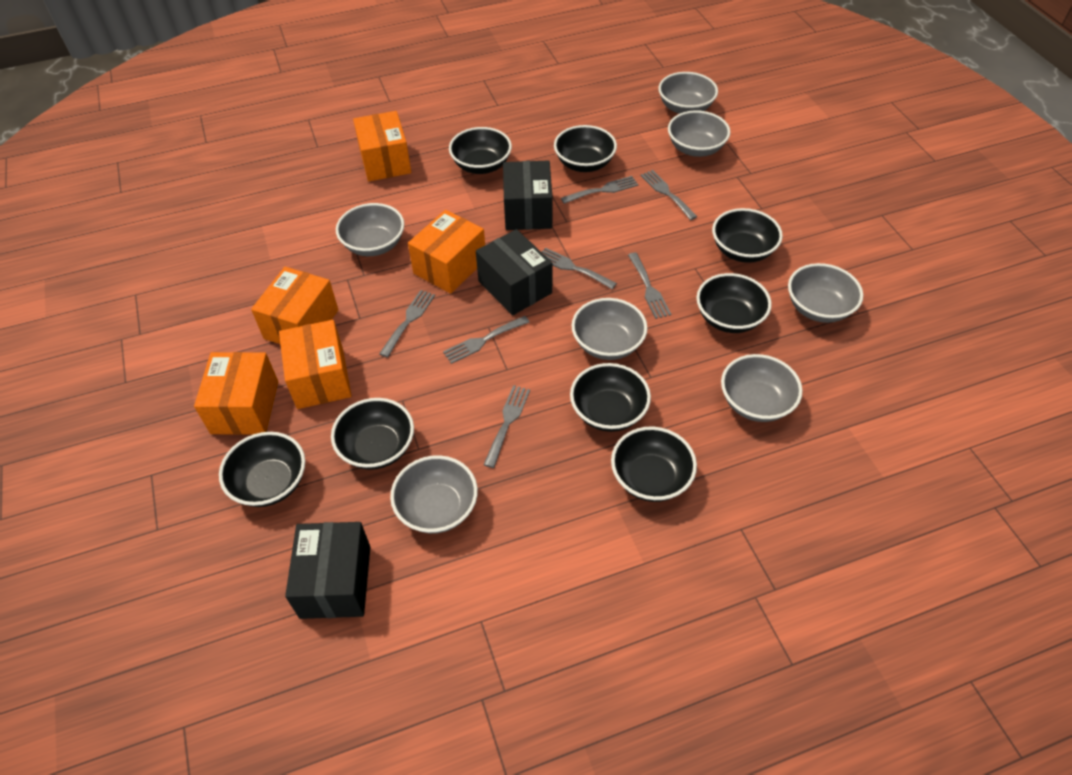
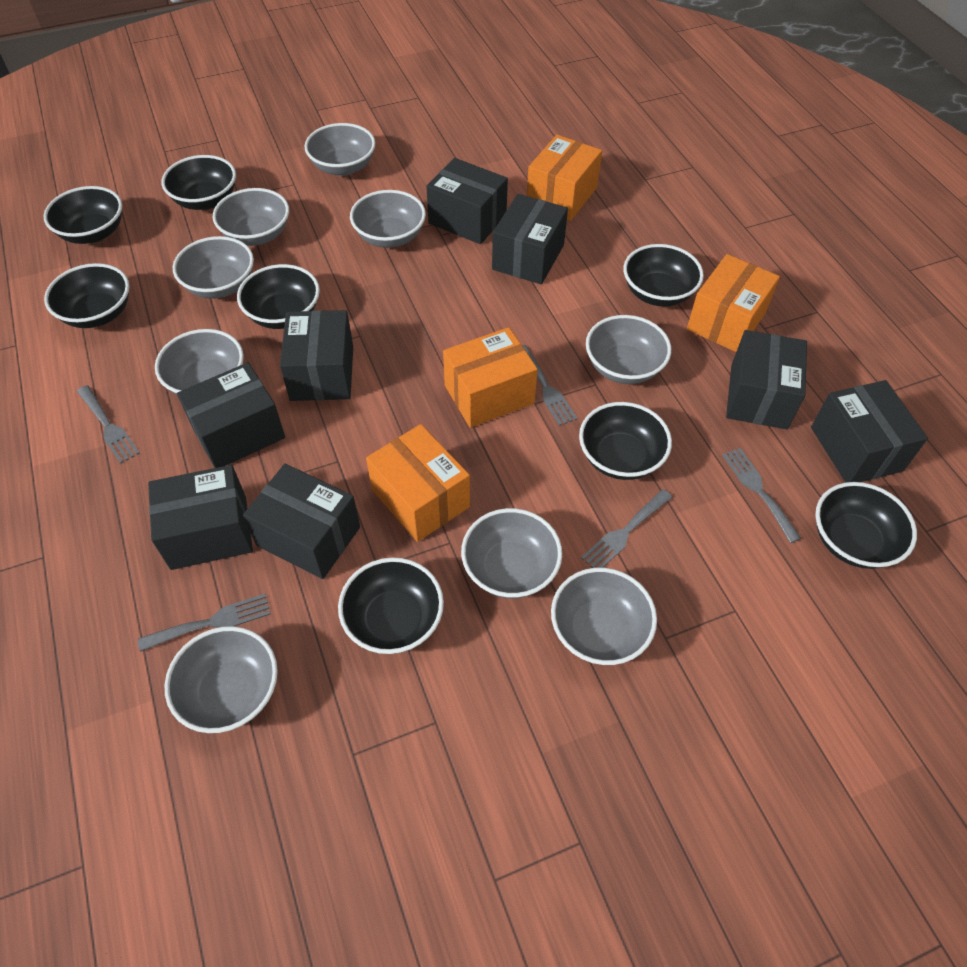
black box: 3 -> 8
grey bowl: 7 -> 9
grey fork: 7 -> 5
orange box: 5 -> 4

